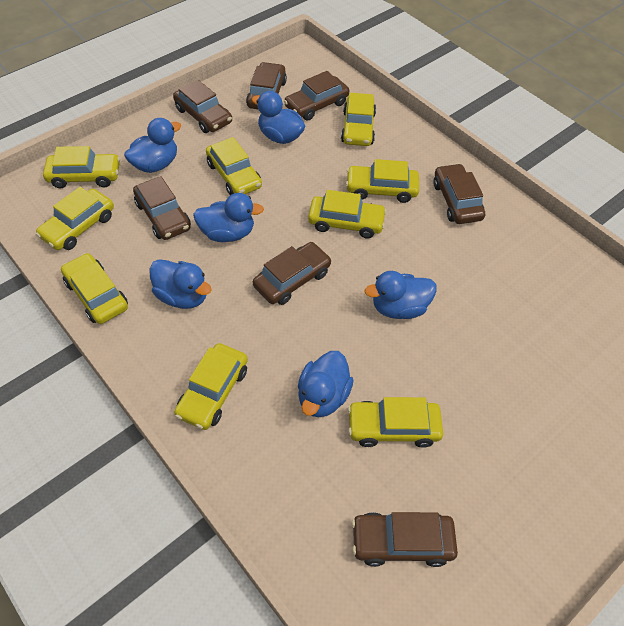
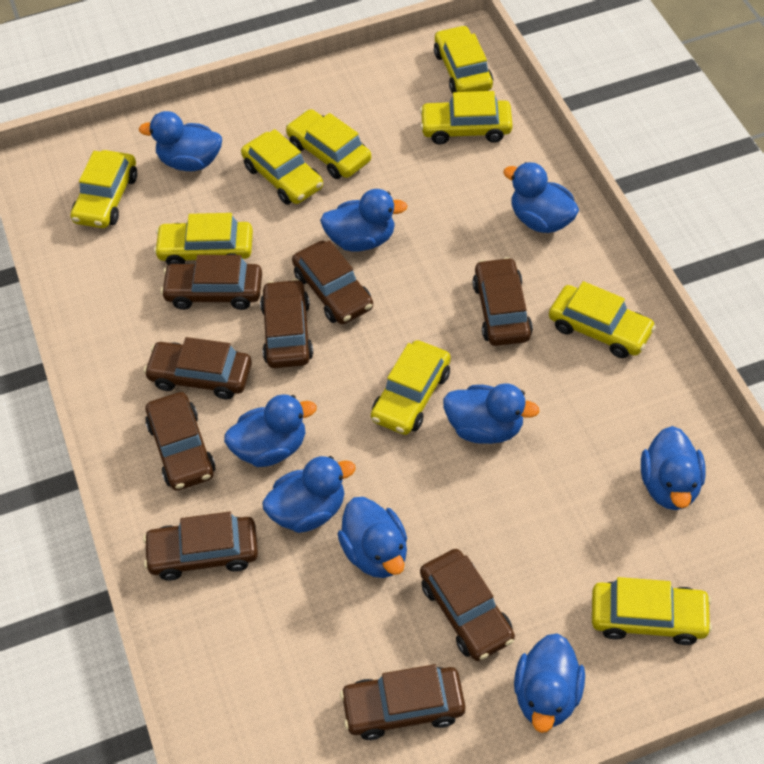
blue duck: 6 -> 9
brown car: 7 -> 9

